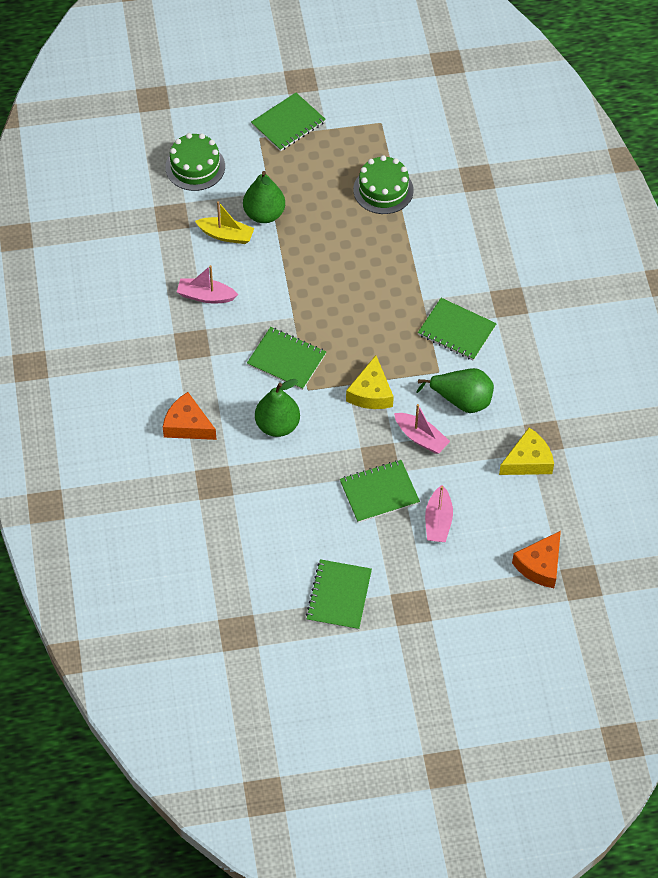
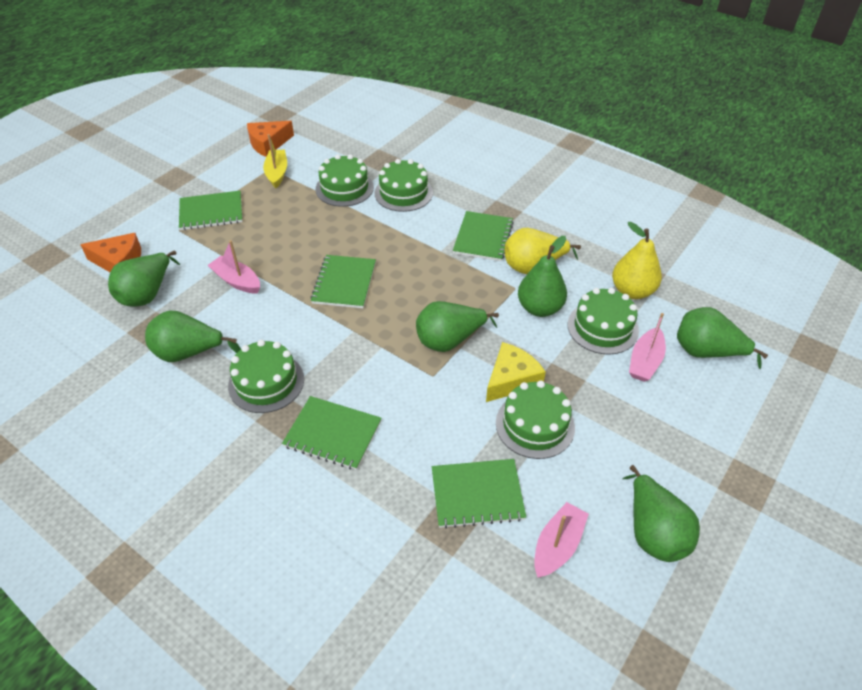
green cake: 2 -> 5
green pear: 3 -> 6
yellow cheese: 2 -> 1
yellow pear: 0 -> 2

